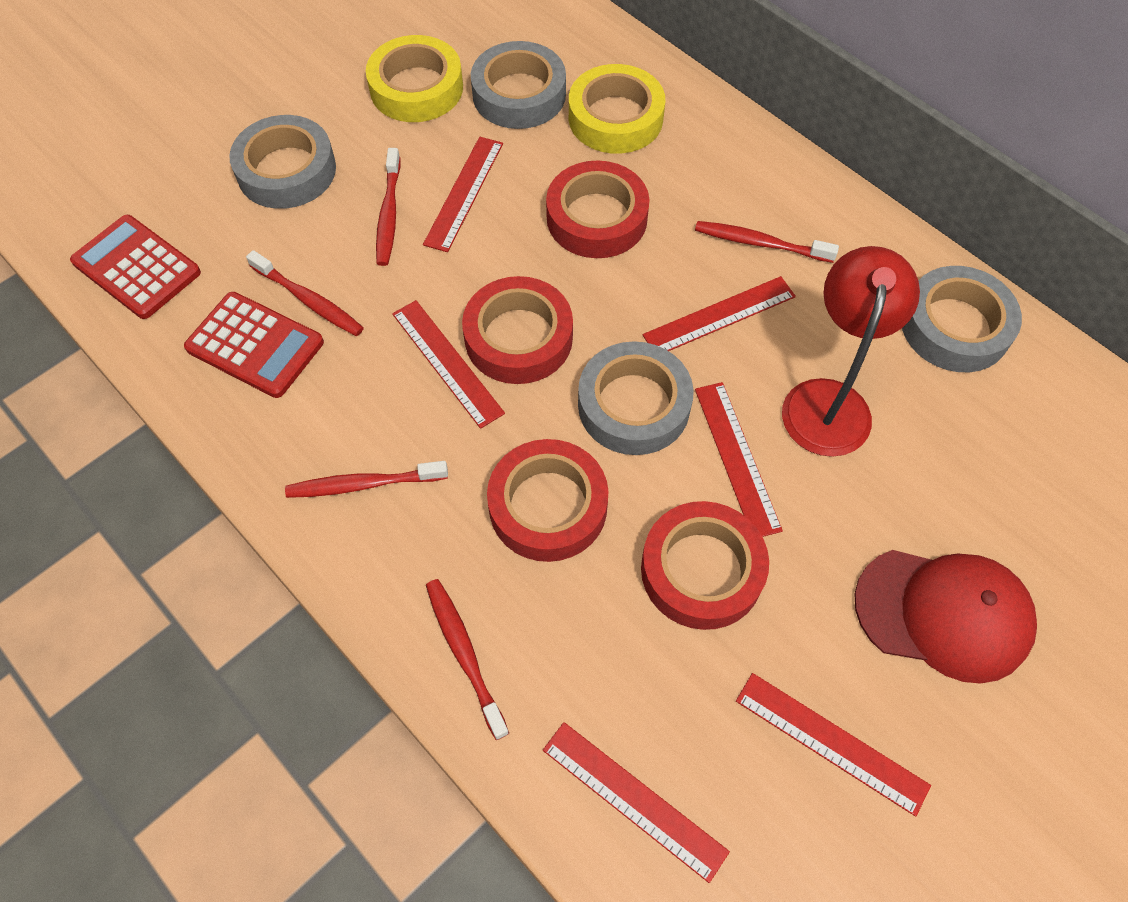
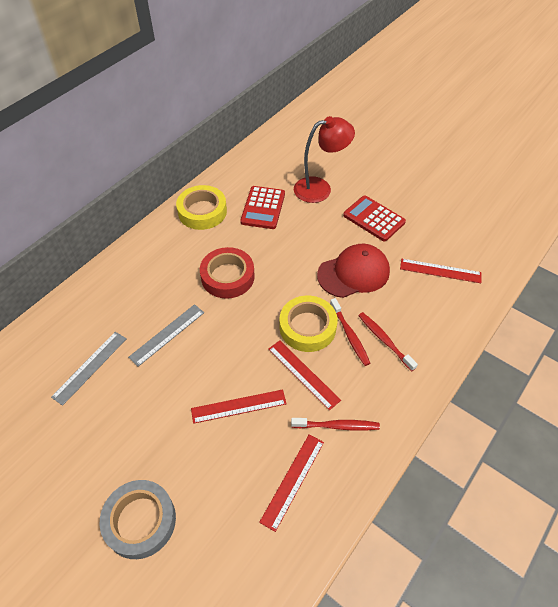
grey ruler: 0 -> 2
grey tape: 4 -> 1
red ruler: 6 -> 4
red tape: 4 -> 1
red toothbrush: 5 -> 3

